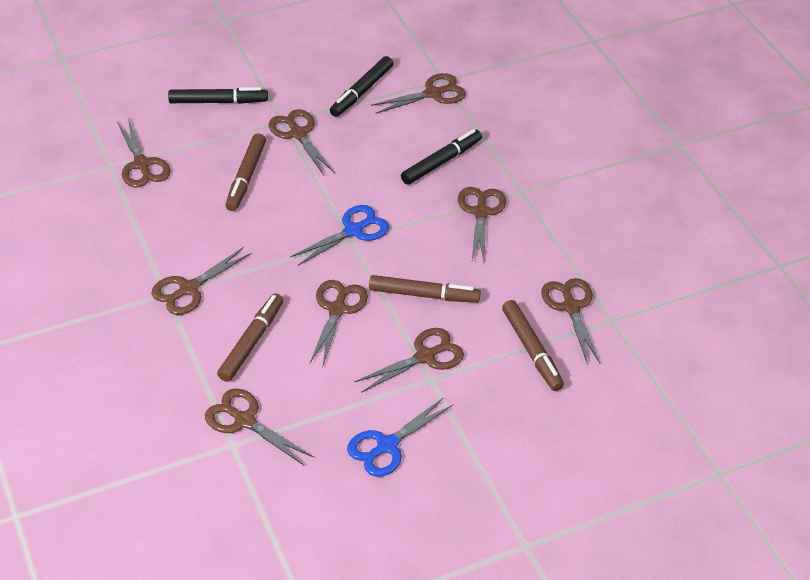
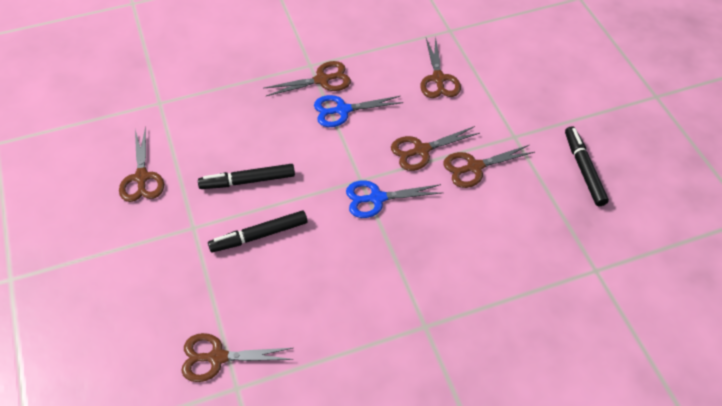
brown marker: 4 -> 0
brown scissors: 9 -> 6

